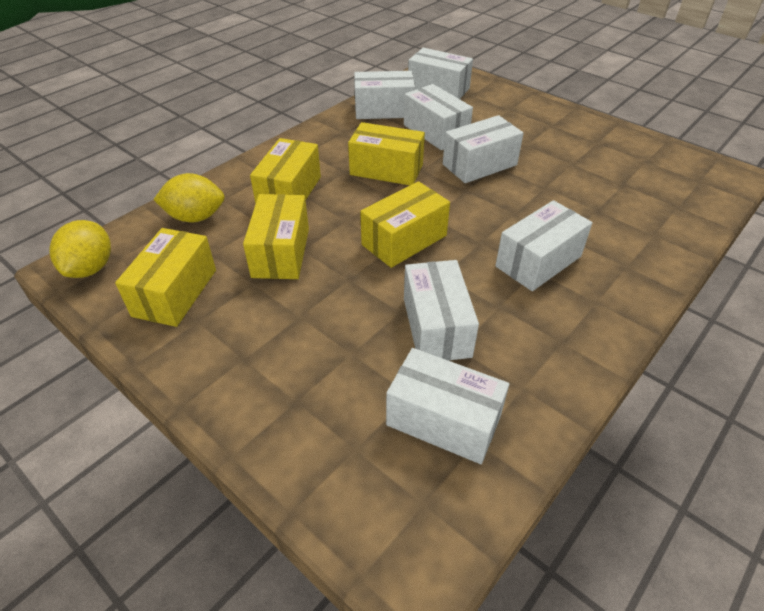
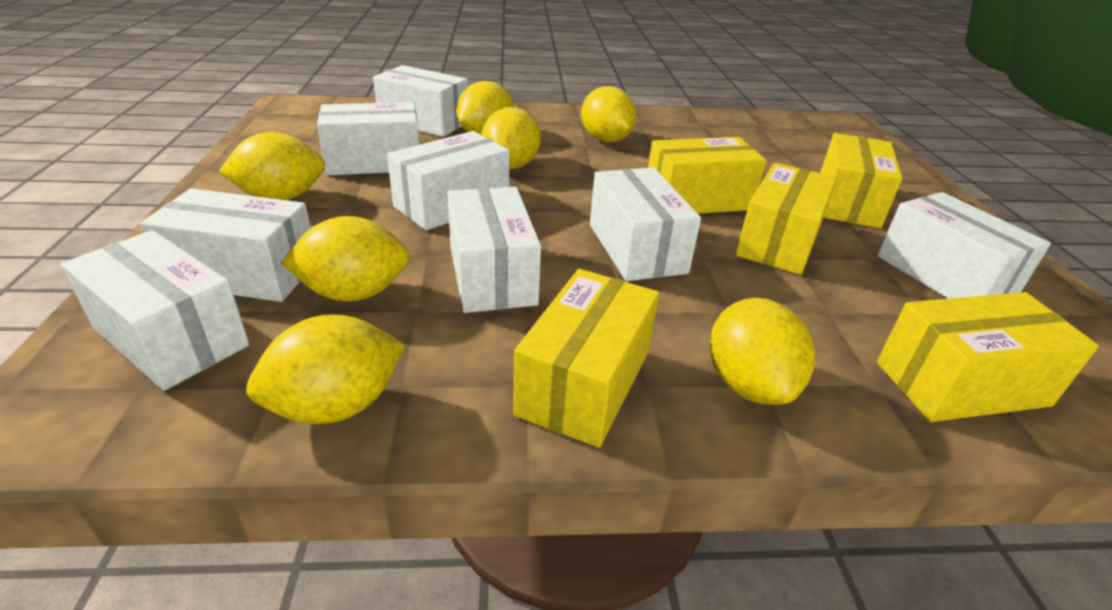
white box: 7 -> 8
yellow lemon: 2 -> 7

